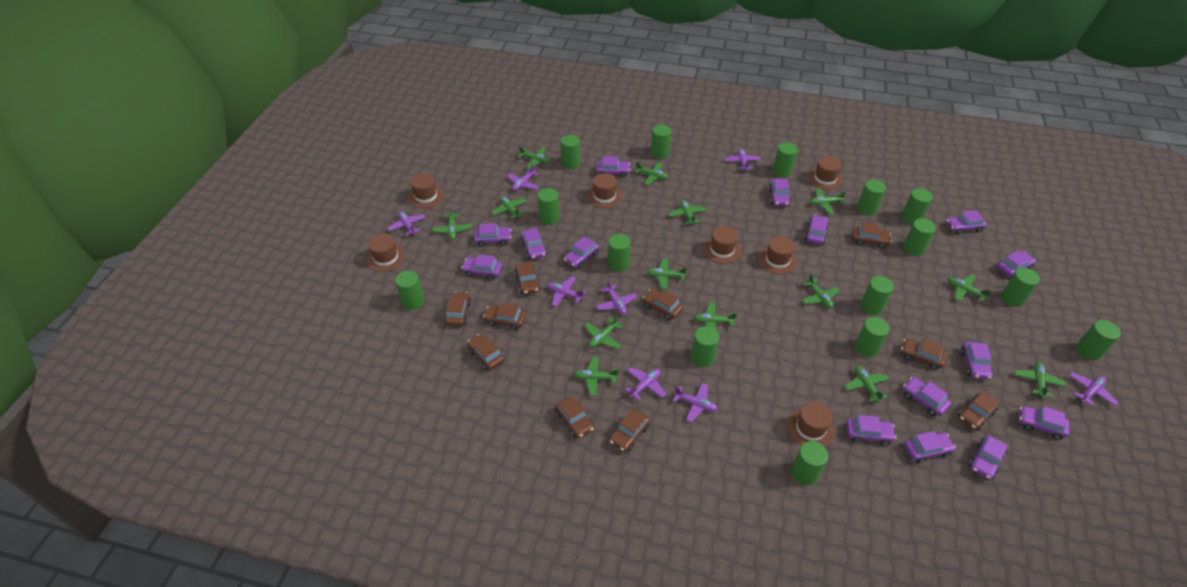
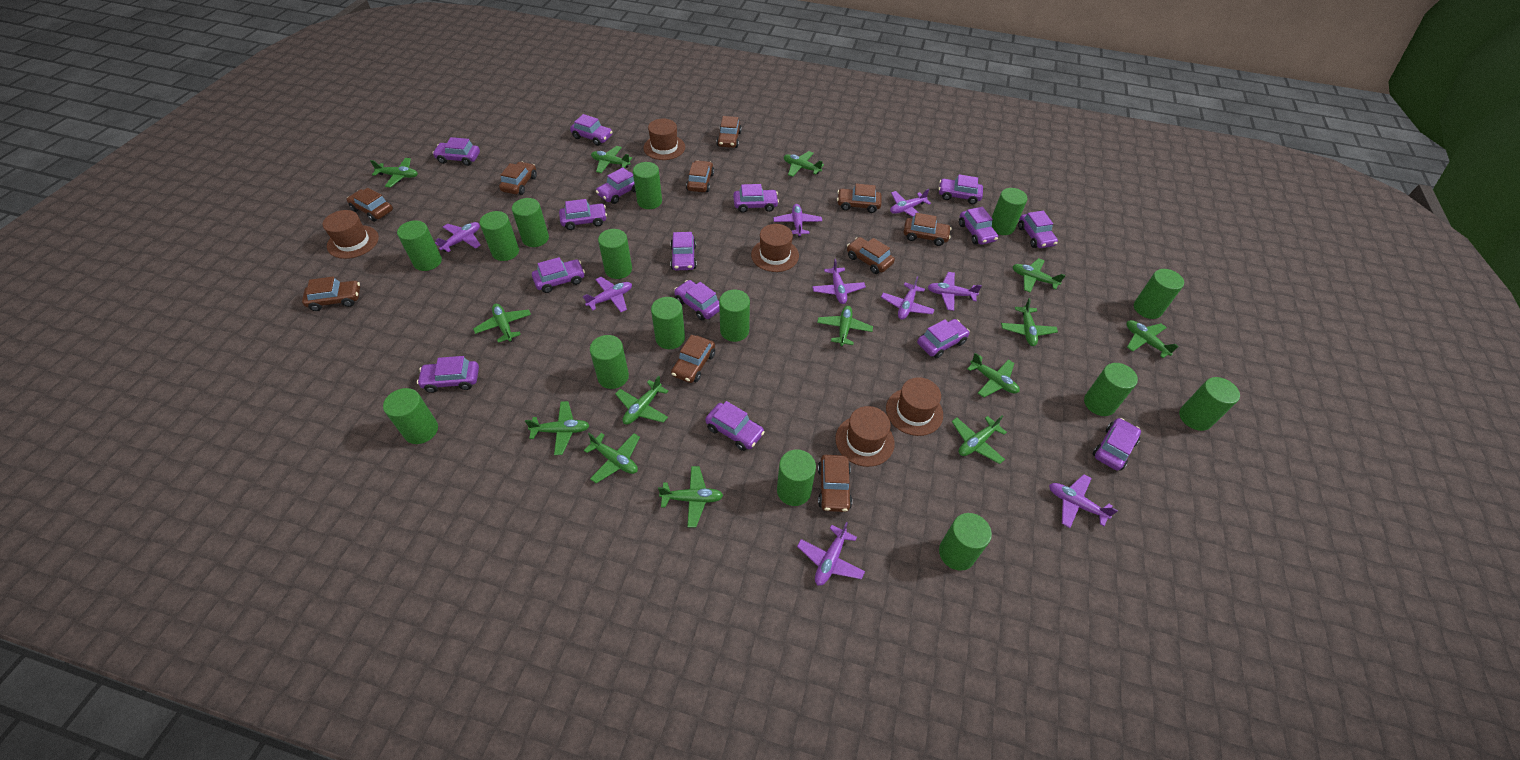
brown hat: 7 -> 5
purple plane: 8 -> 9

